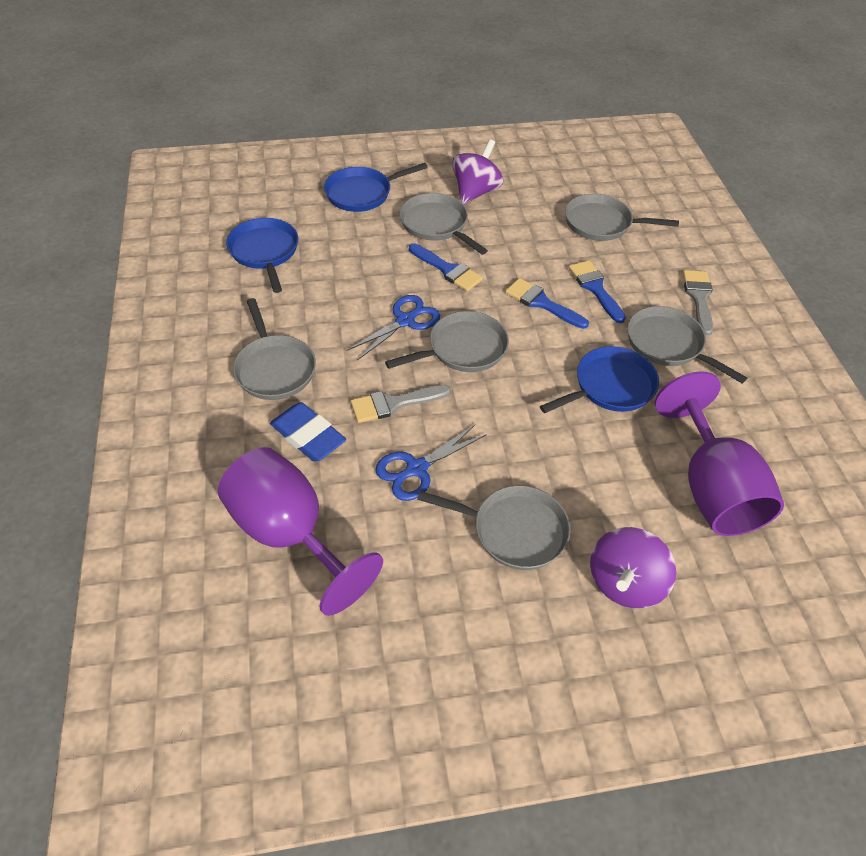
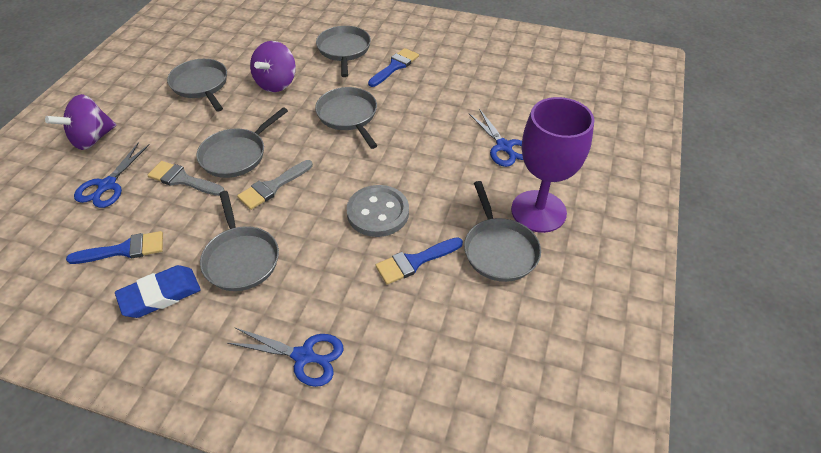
blue pan: 3 -> 0
blue scissors: 2 -> 3
grey button: 0 -> 1
purple goblet: 2 -> 1

